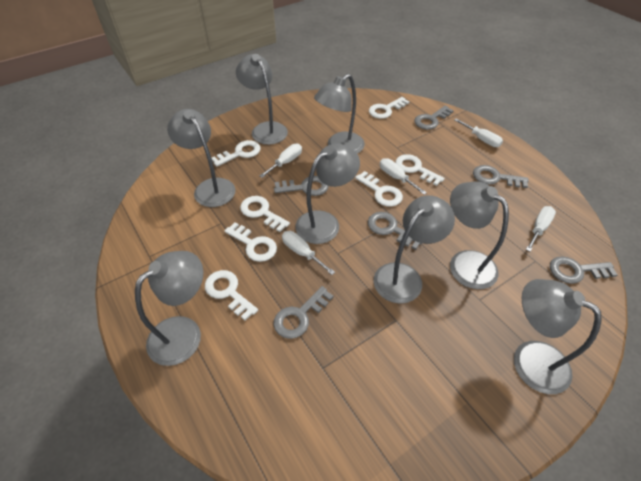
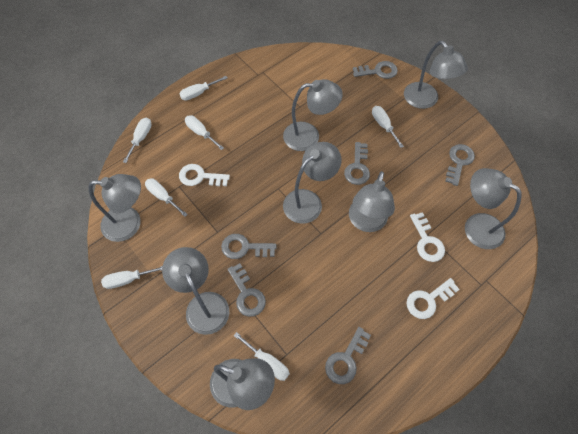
white key: 7 -> 3
white screwdriver: 5 -> 7

